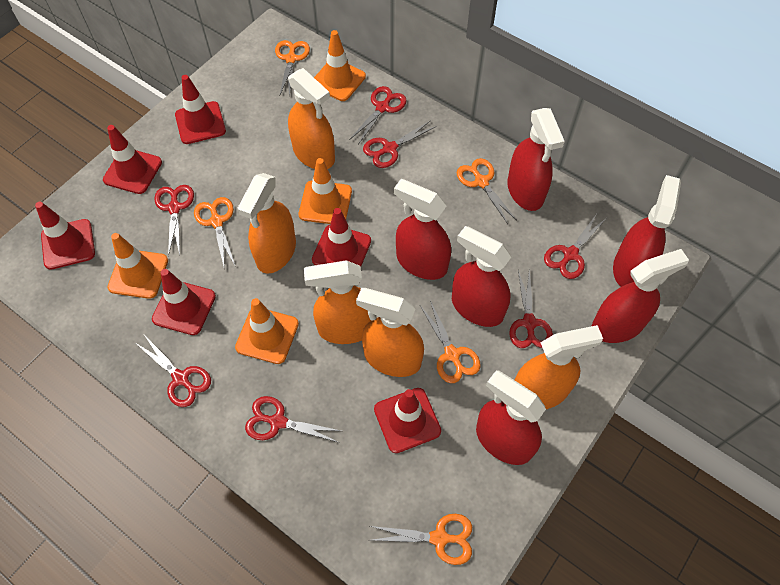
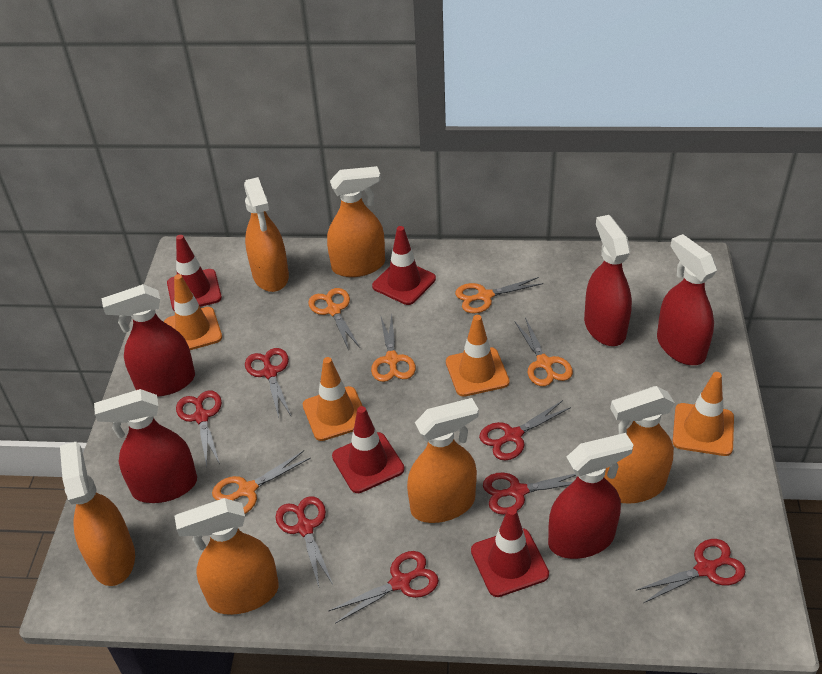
orange spray bottle: 5 -> 6
red spray bottle: 6 -> 5
red traffic cone: 6 -> 4

